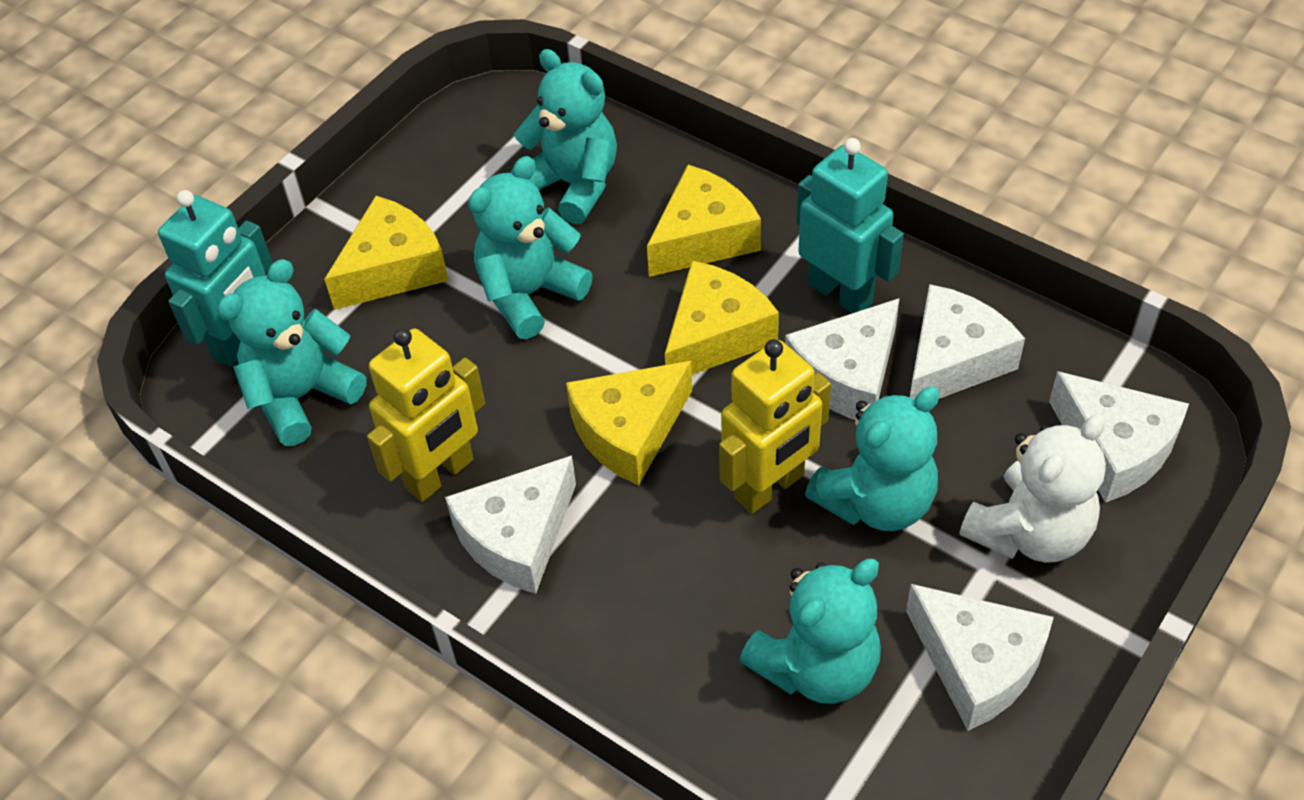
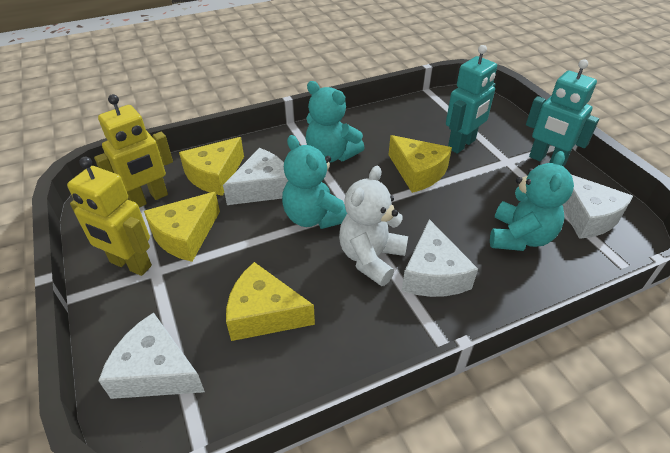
turquoise teddy bear: 5 -> 3
white cheese: 5 -> 4

